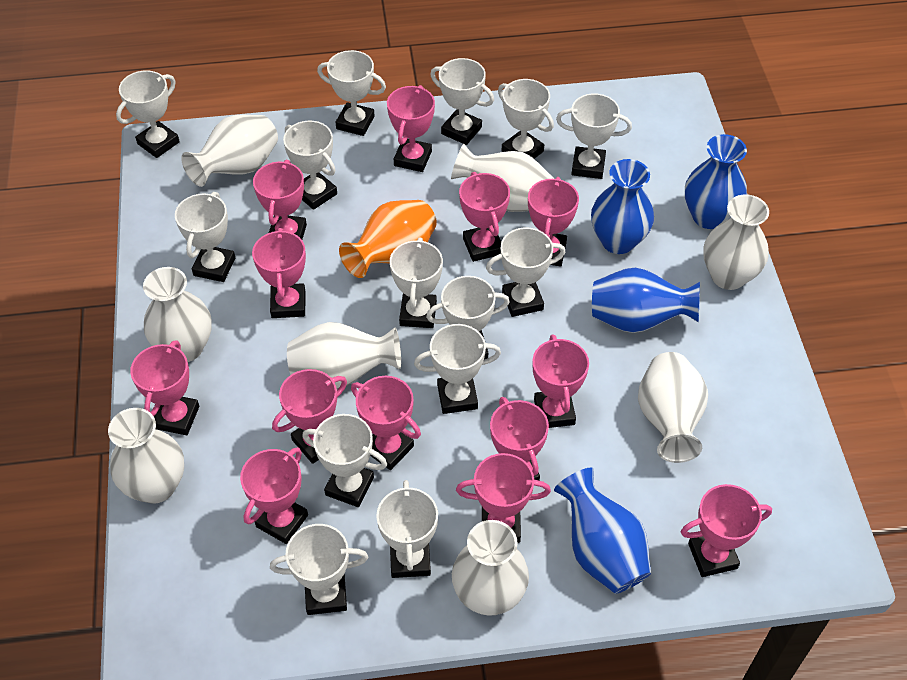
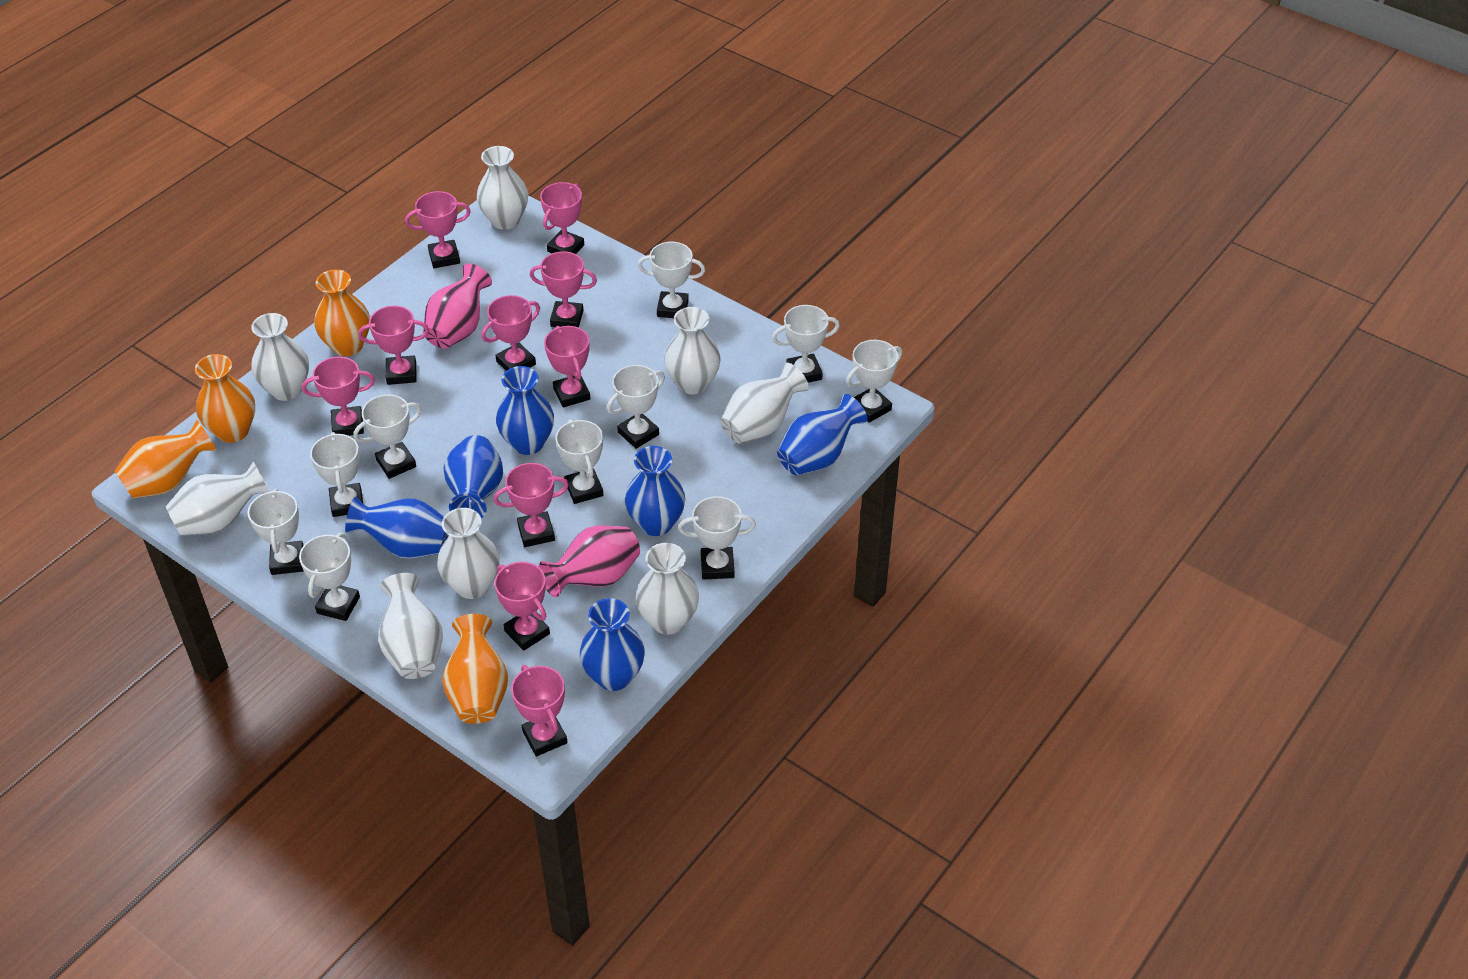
blue vase: 4 -> 6
orange vase: 1 -> 4
pink trophy: 13 -> 10
pink vase: 0 -> 2
white trophy: 14 -> 10

